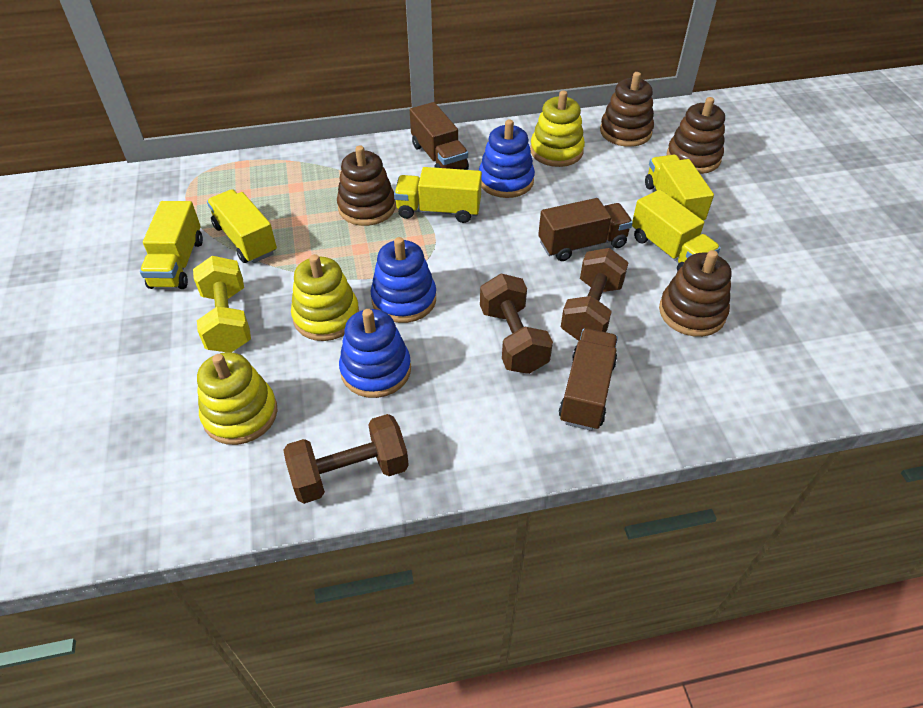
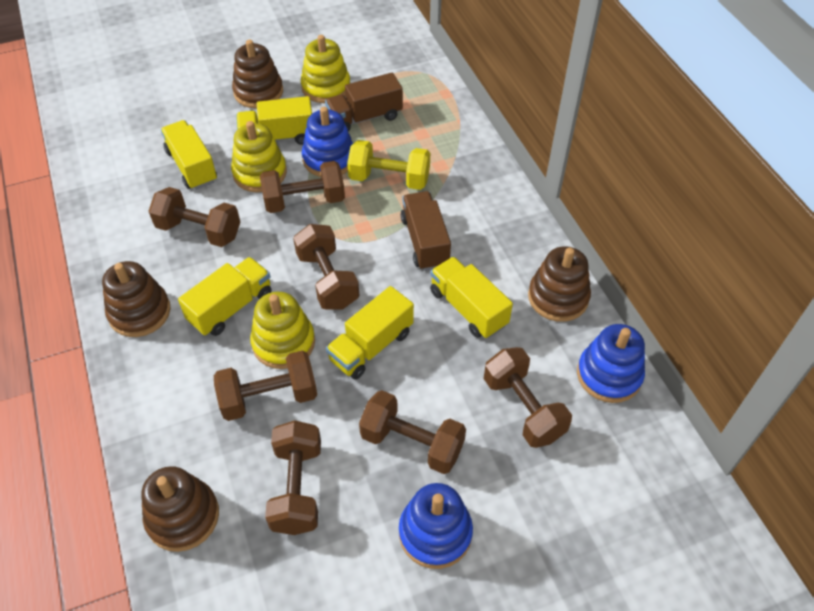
brown dumbbell: 3 -> 7
brown truck: 3 -> 2

